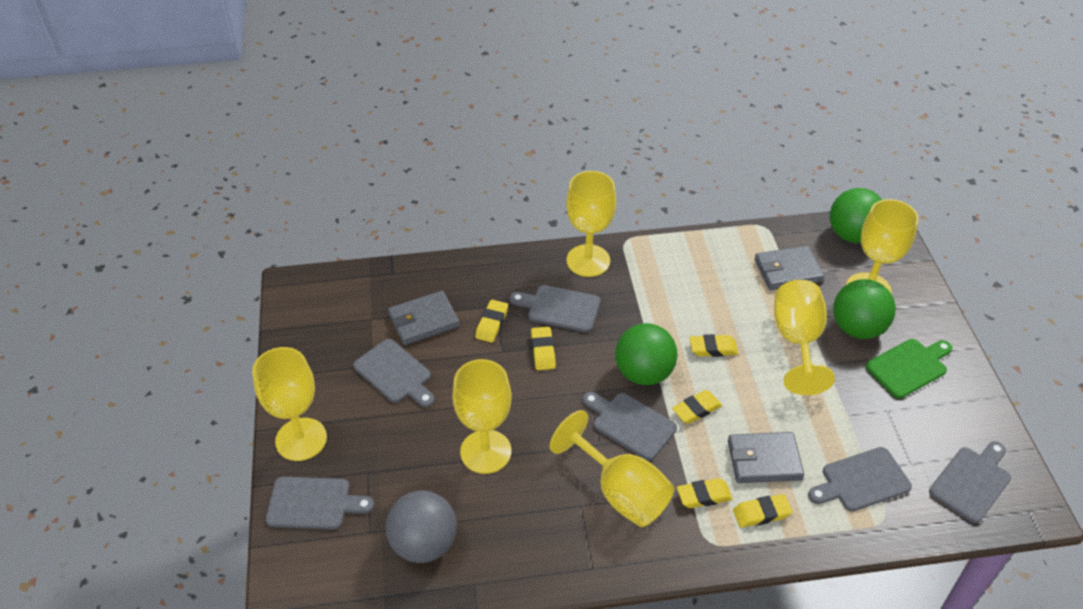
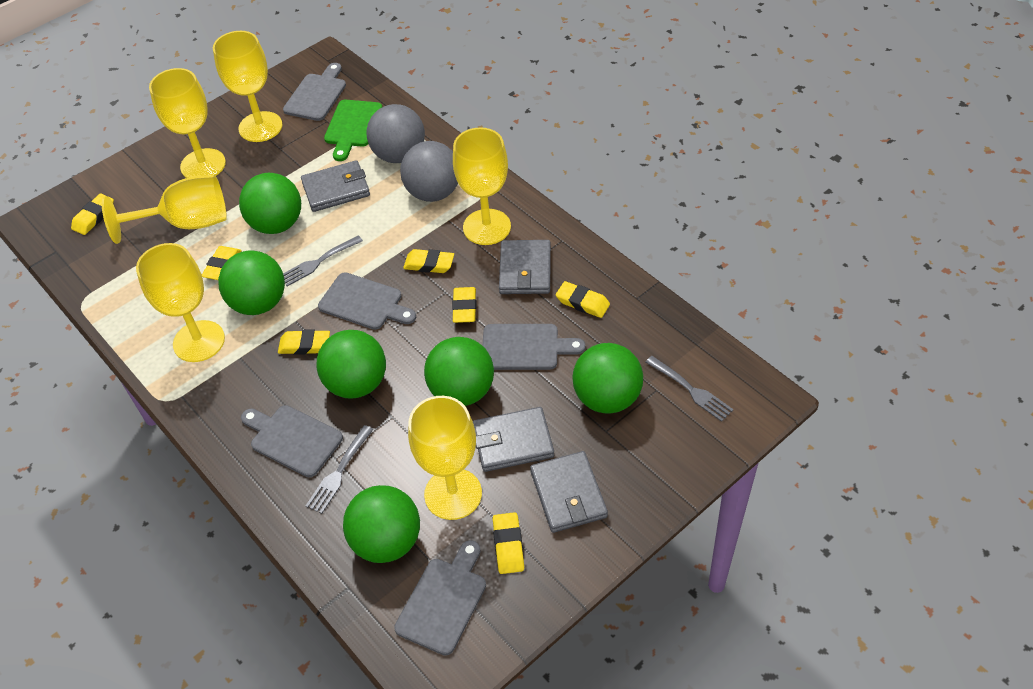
green ball: 3 -> 6
grey ball: 1 -> 2
grey cutting board: 6 -> 5
grey fork: 0 -> 3
grey wallet: 3 -> 4
yellow eraser: 6 -> 7

